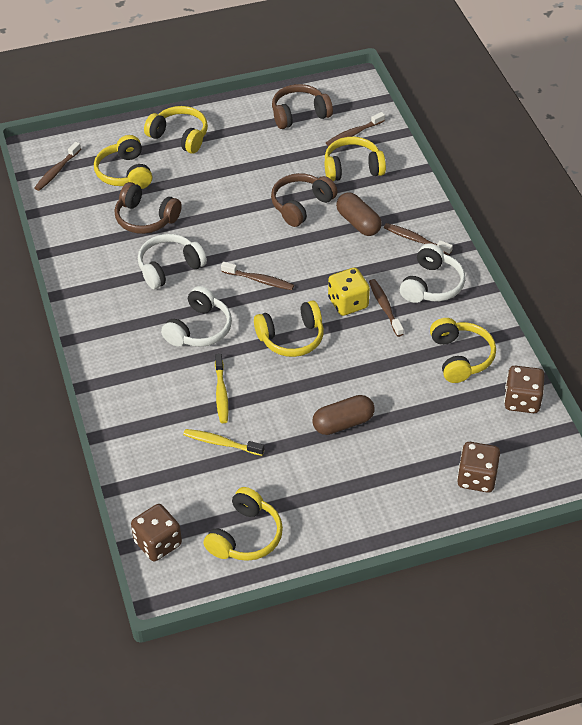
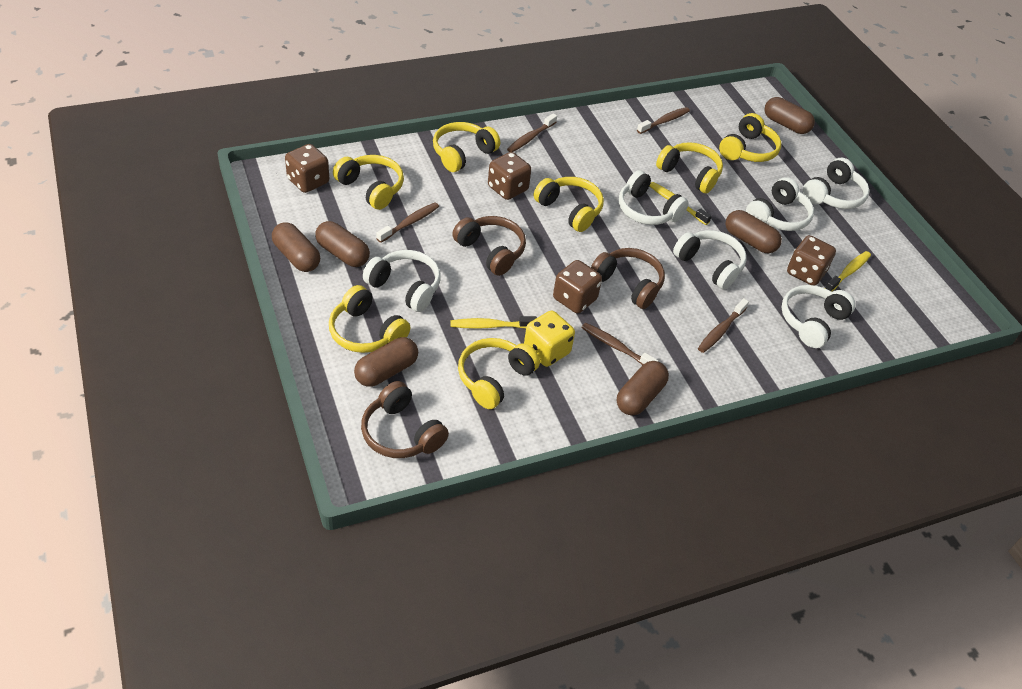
brown capsule: 2 -> 6
brown dice: 3 -> 4
white headphones: 3 -> 6
yellow headphones: 6 -> 7
yellow toothbrush: 2 -> 3

